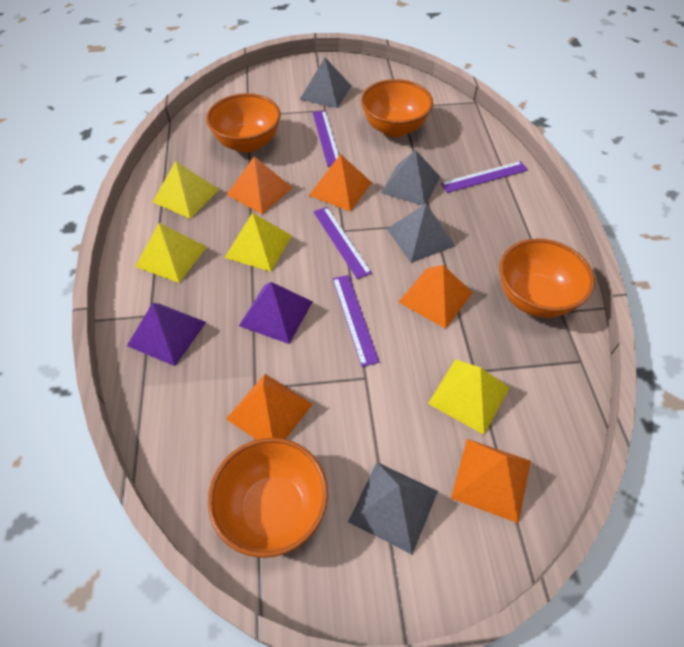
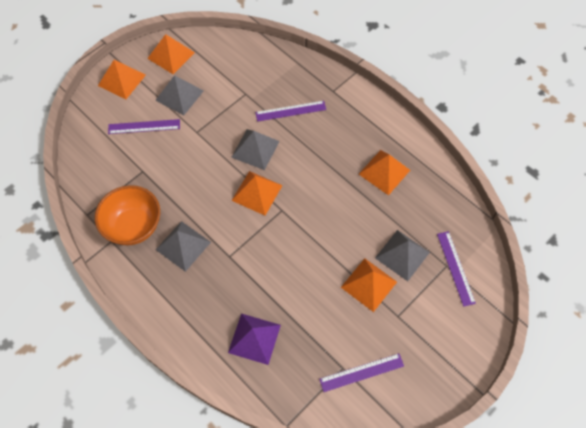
orange bowl: 4 -> 1
purple pyramid: 2 -> 1
yellow pyramid: 4 -> 0

